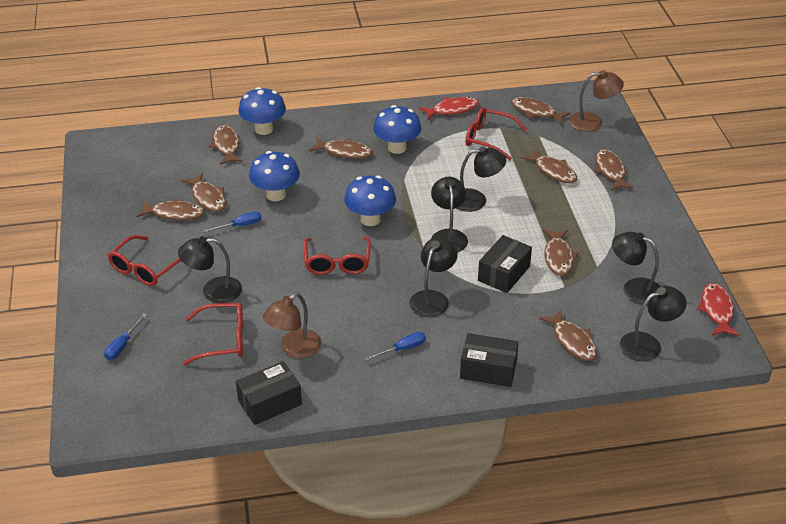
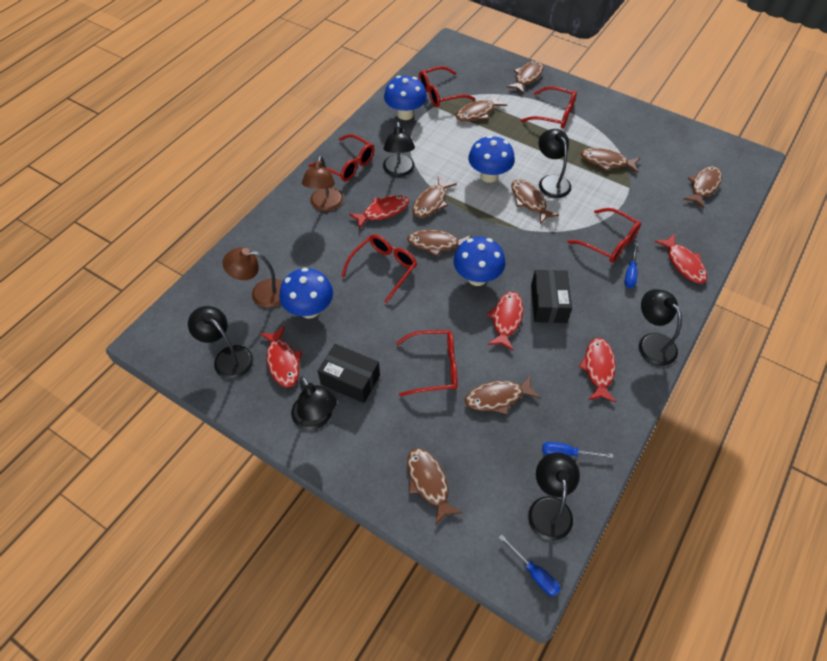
black box: 3 -> 2
red fish: 2 -> 5
red glasses: 4 -> 6

